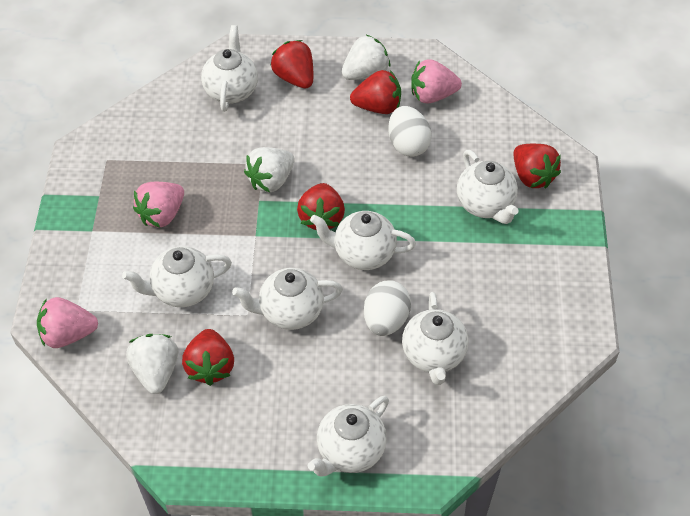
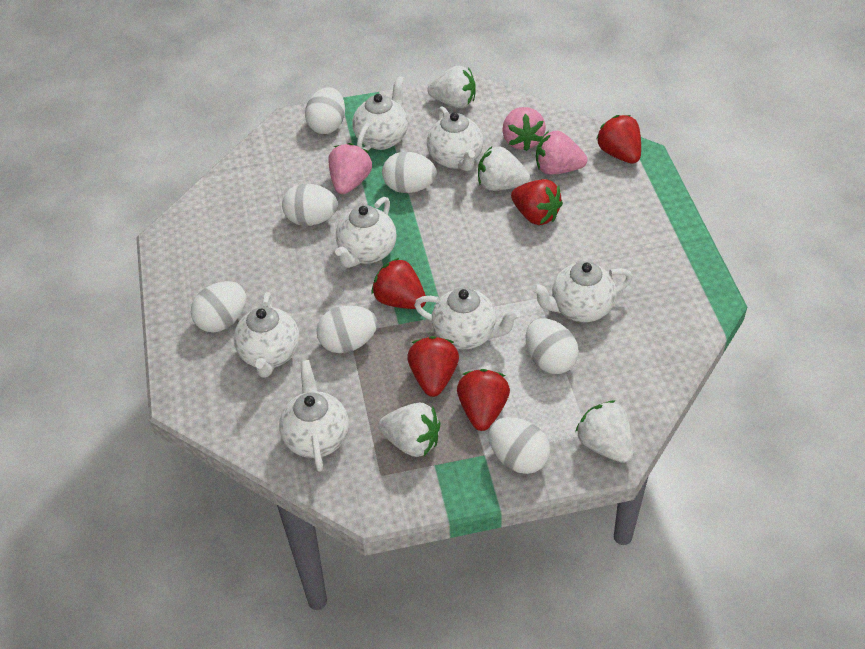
white egg: 2 -> 7
white strawberry: 3 -> 4

